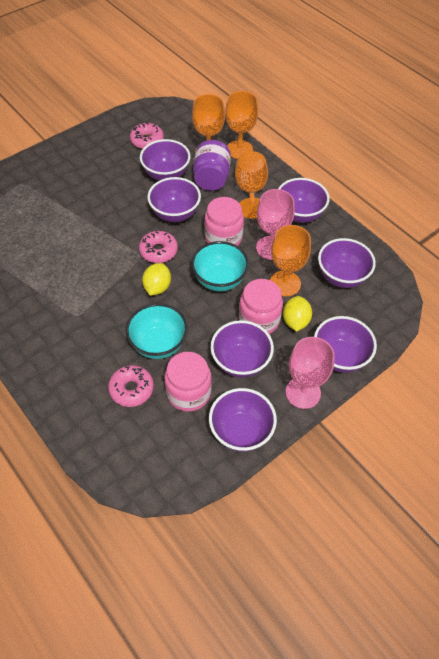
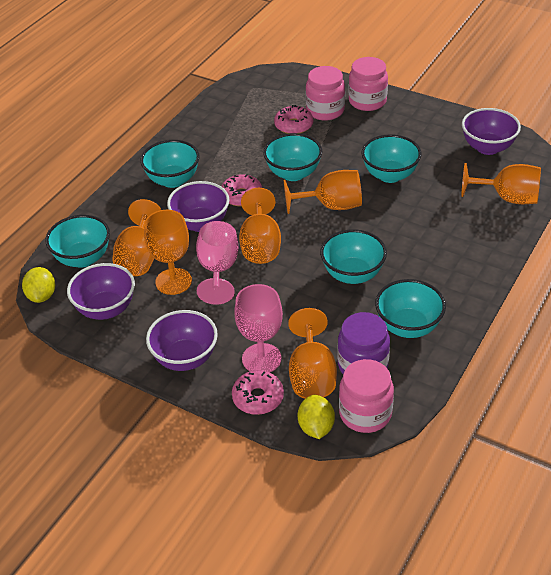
orange goblet: 4 -> 6
purple bowl: 7 -> 4
turquoise bowl: 2 -> 6

